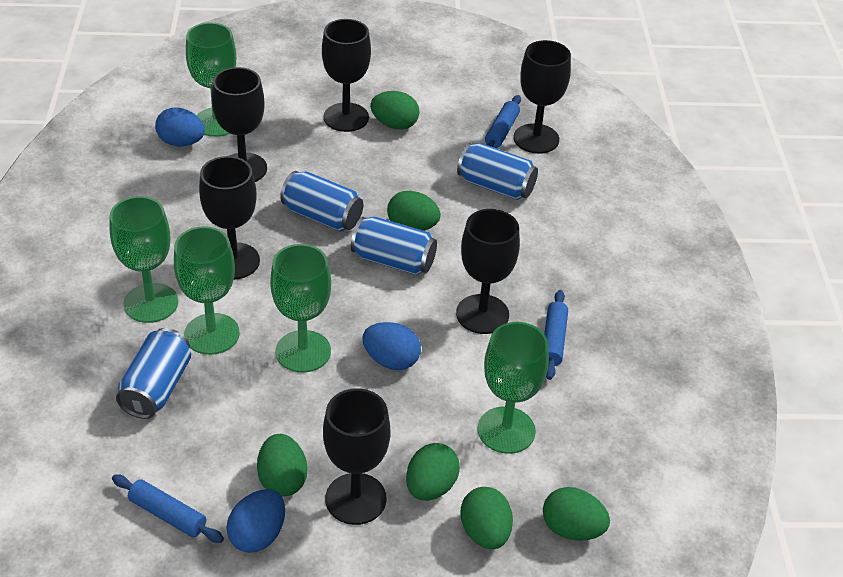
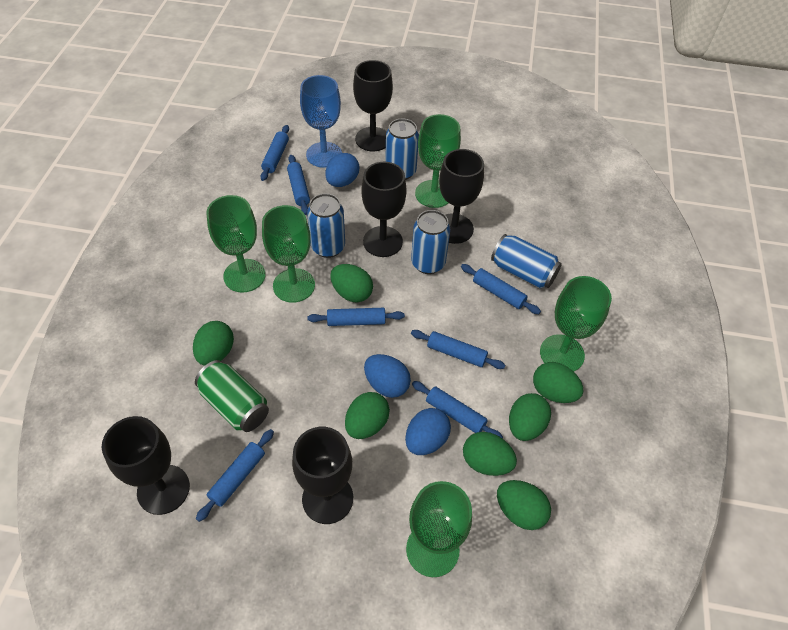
black goblet: 6 -> 5
blue goblet: 0 -> 1
blue rolling pin: 3 -> 7
green can: 0 -> 1
green egg: 6 -> 7

